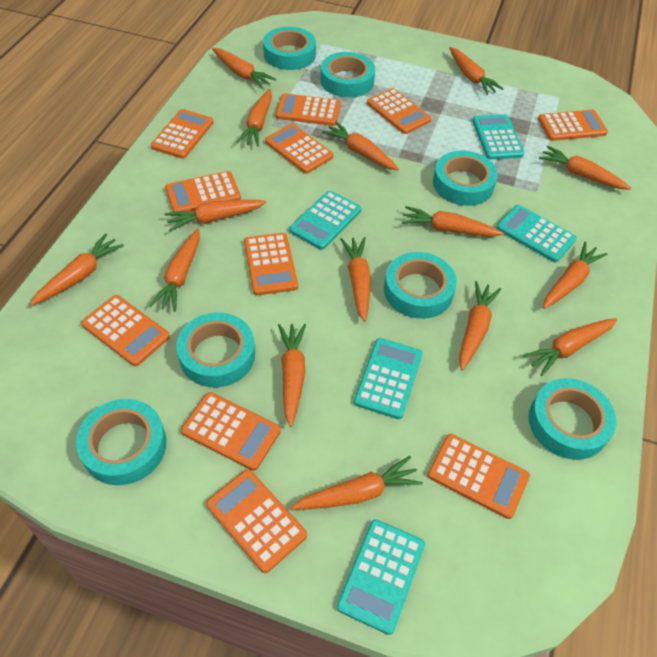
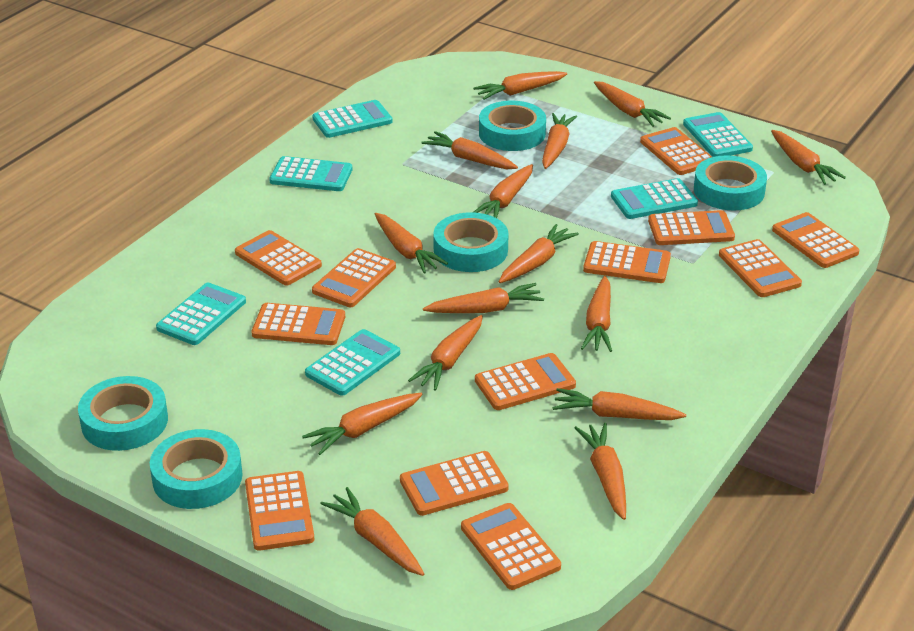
orange calculator: 11 -> 12
turquoise calculator: 5 -> 6
turquoise tape: 7 -> 5

